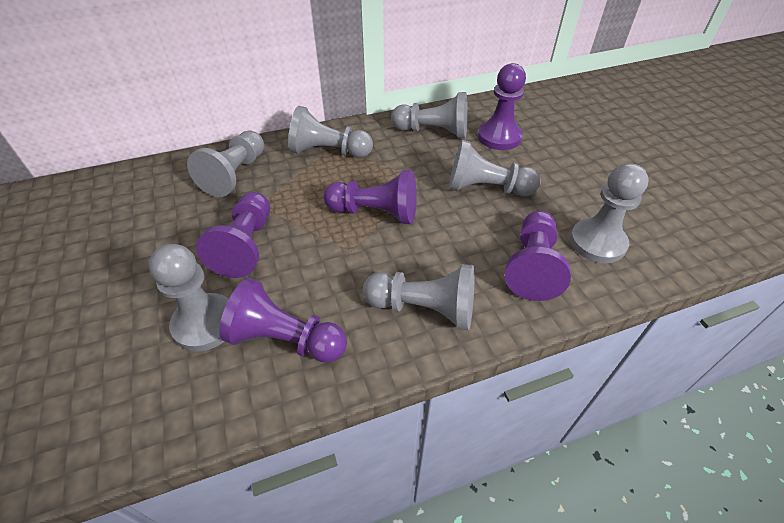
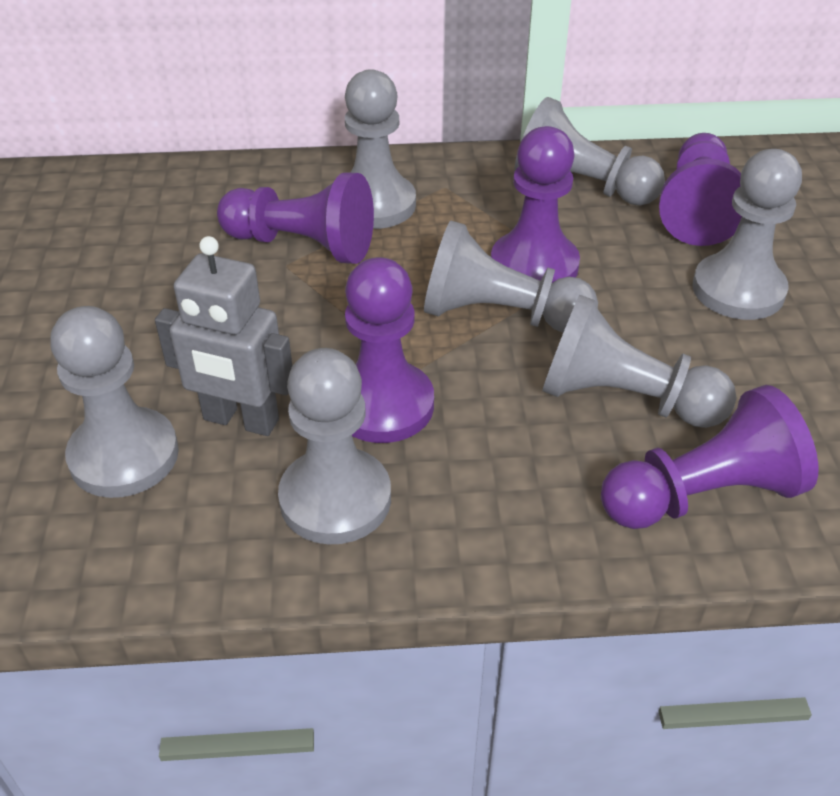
grey robot: 0 -> 1

